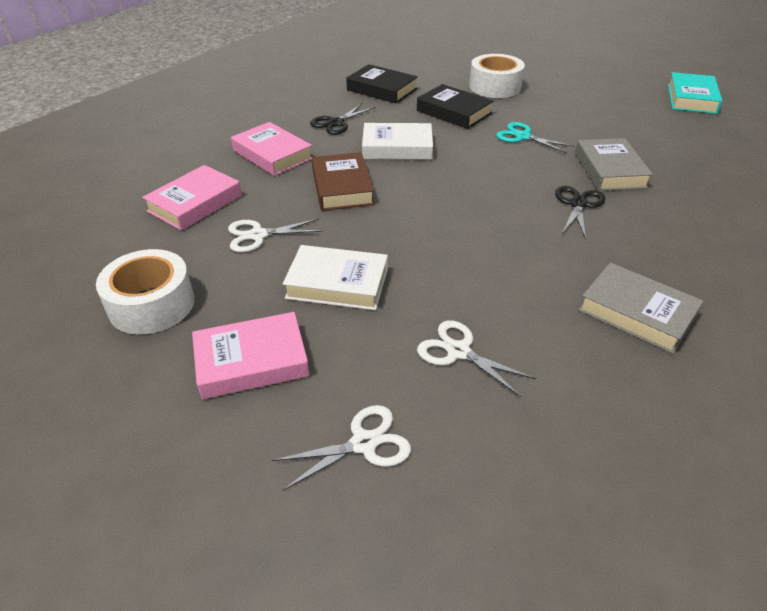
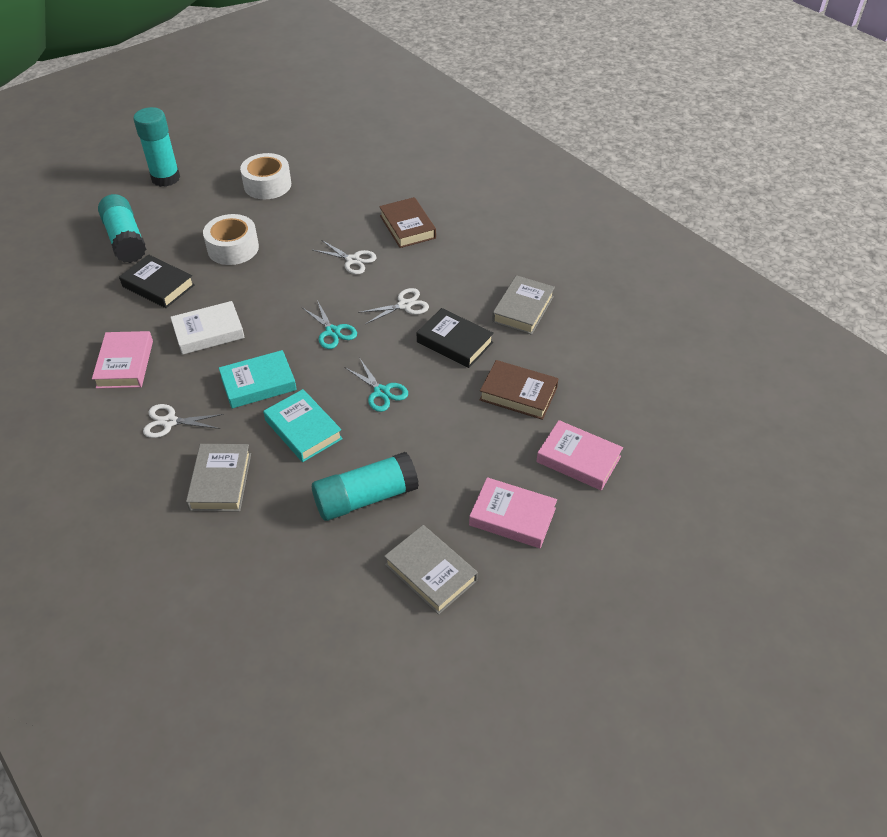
black scissors: 2 -> 0
brown book: 1 -> 2
grey book: 2 -> 3
turquoise book: 1 -> 2
turquoise glue stick: 0 -> 3
turquoise scissors: 1 -> 2
white book: 2 -> 1

